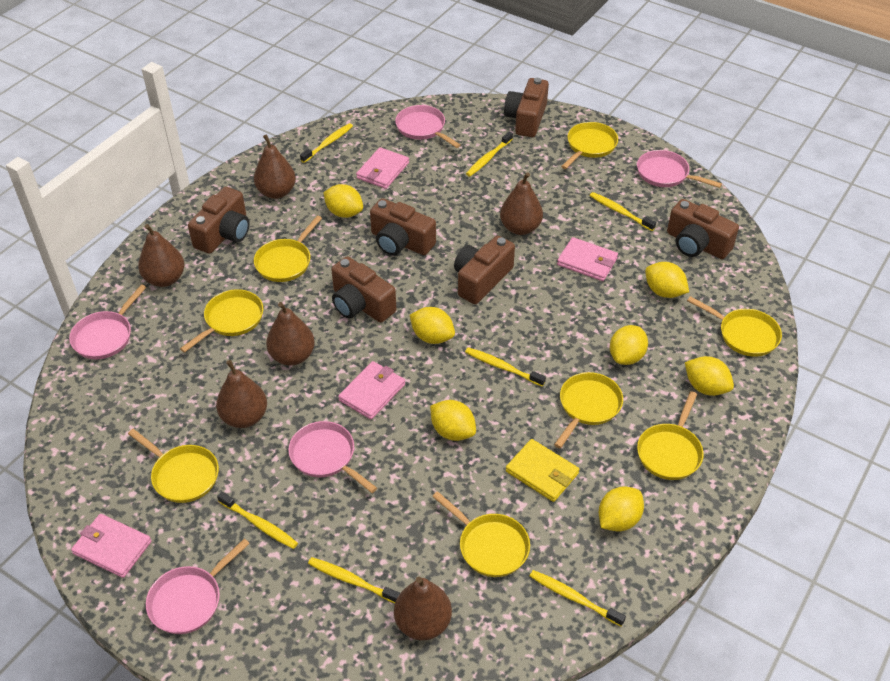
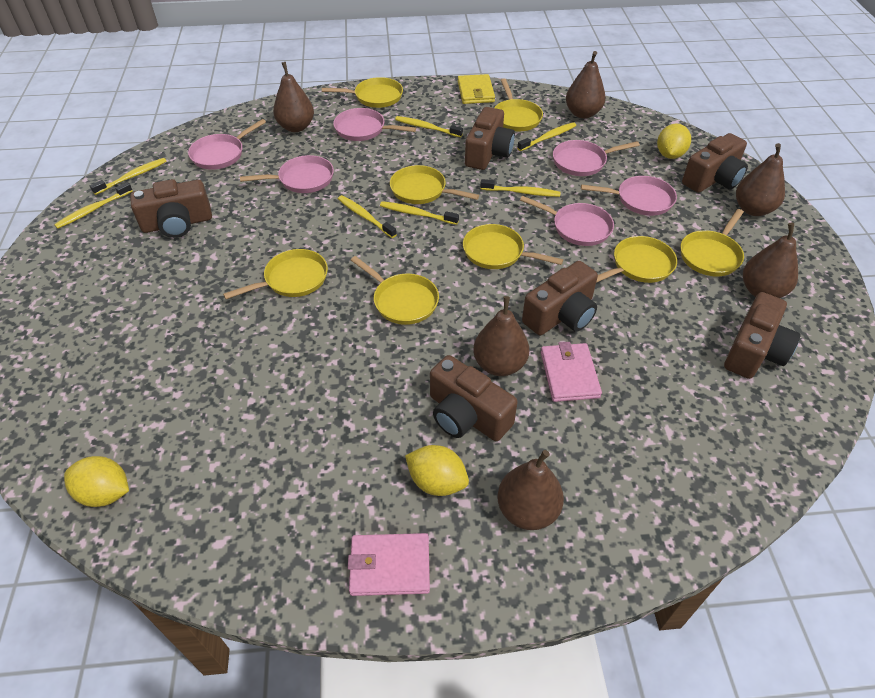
pink pan: 5 -> 6
pink wallet: 4 -> 2
yellow lemon: 7 -> 3

